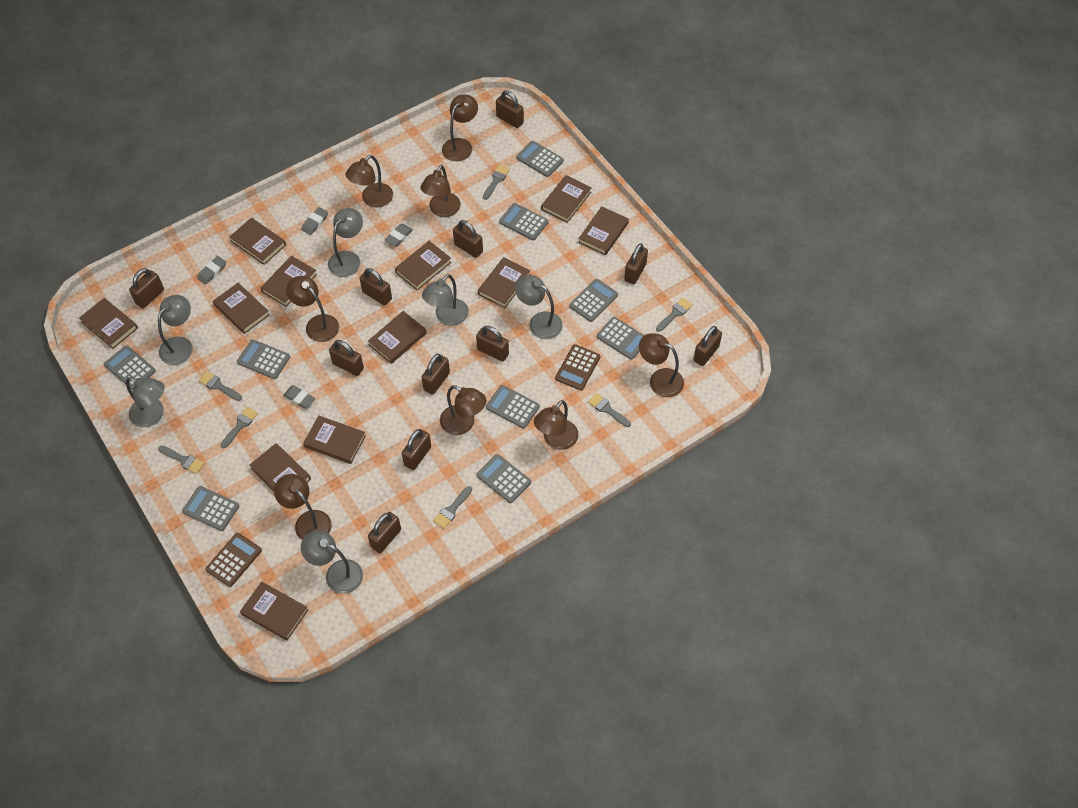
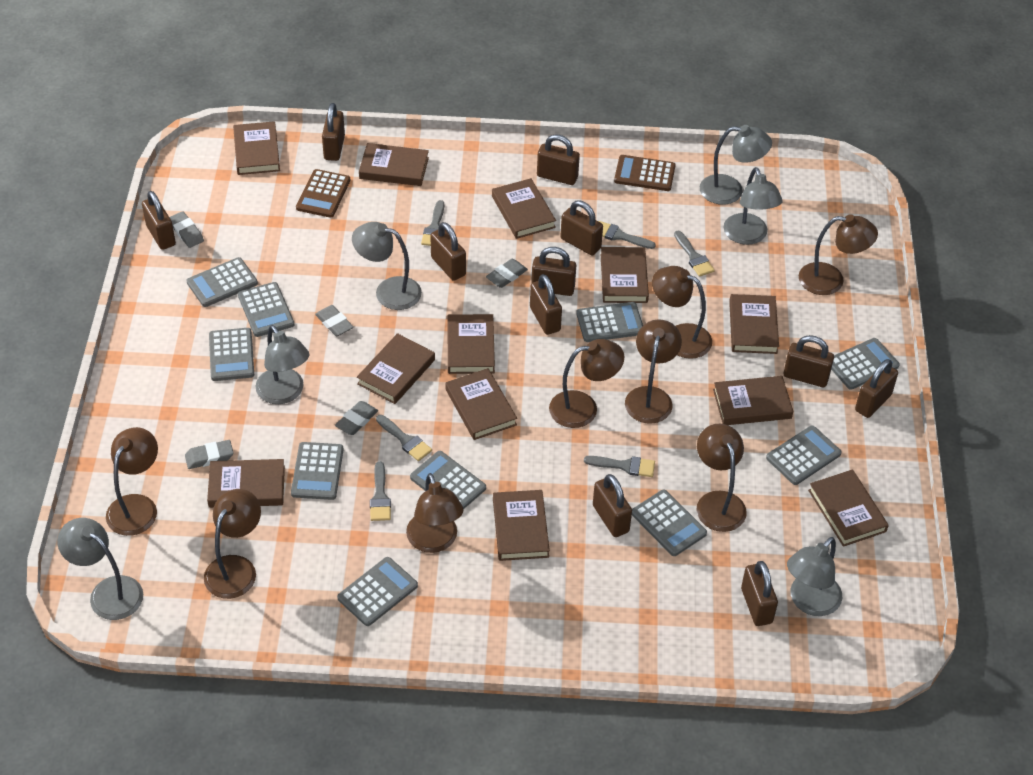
grey brush: 7 -> 6
grey calculator: 9 -> 10
grey eraser: 4 -> 5

